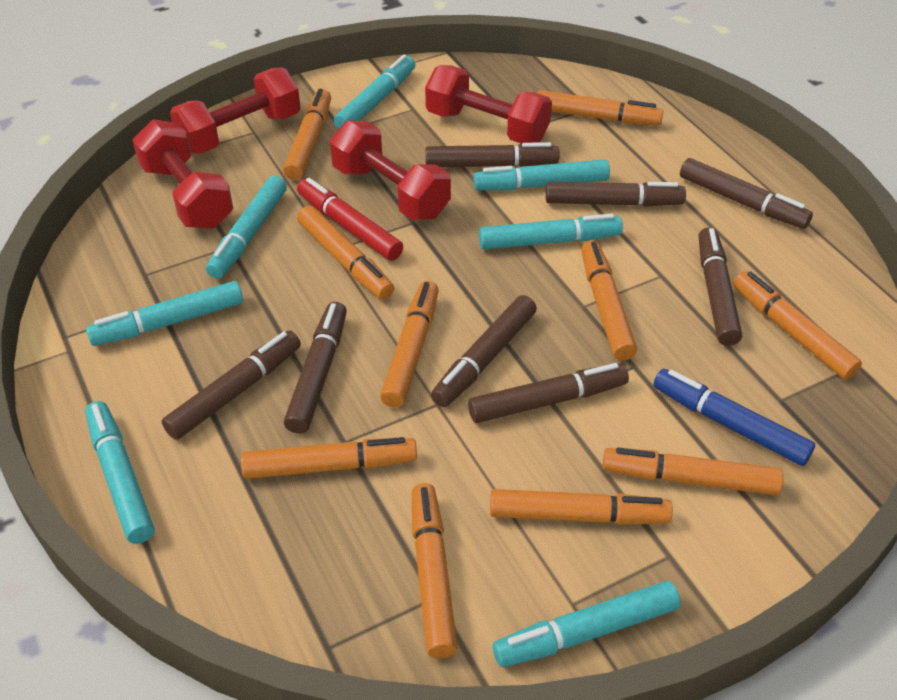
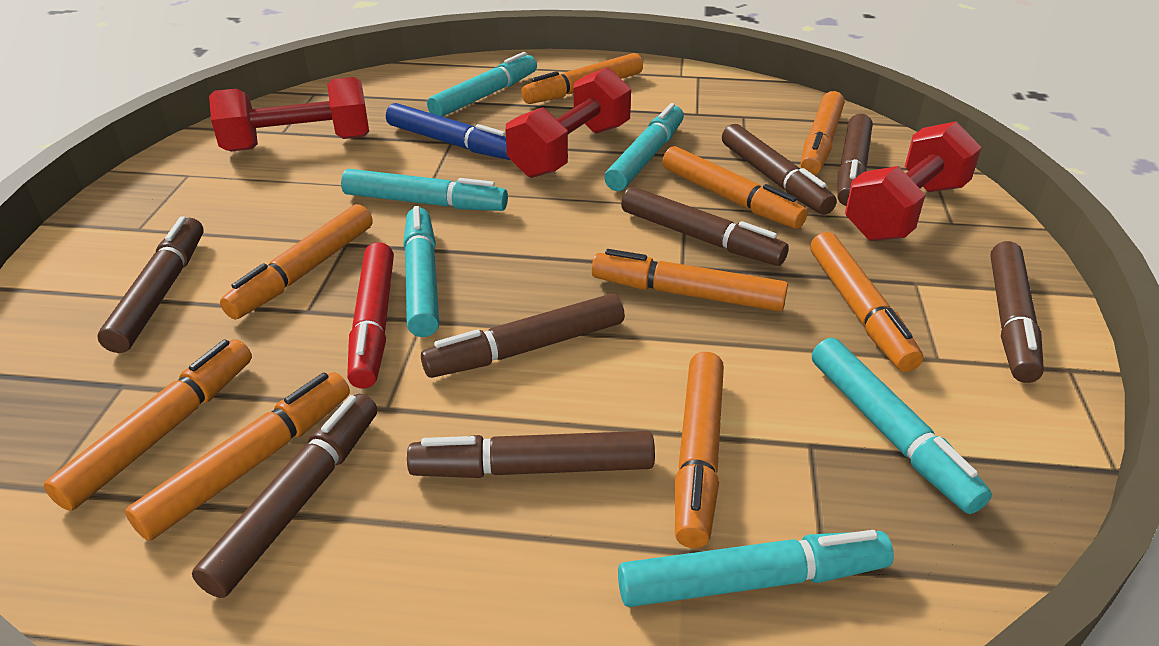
orange marker: 10 -> 9
red dumbbell: 4 -> 3
turquoise marker: 7 -> 6

